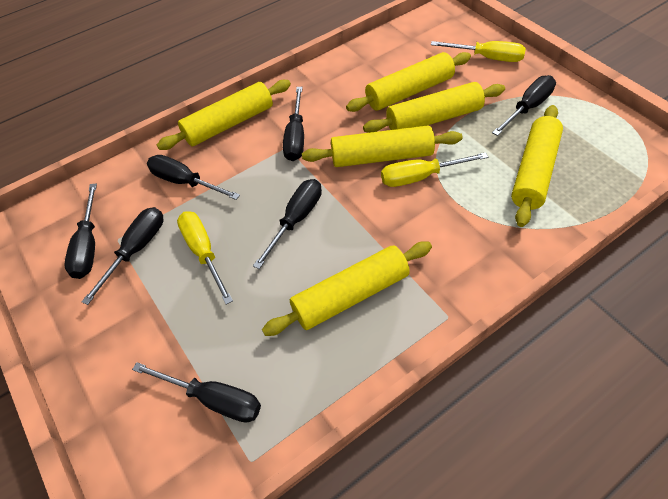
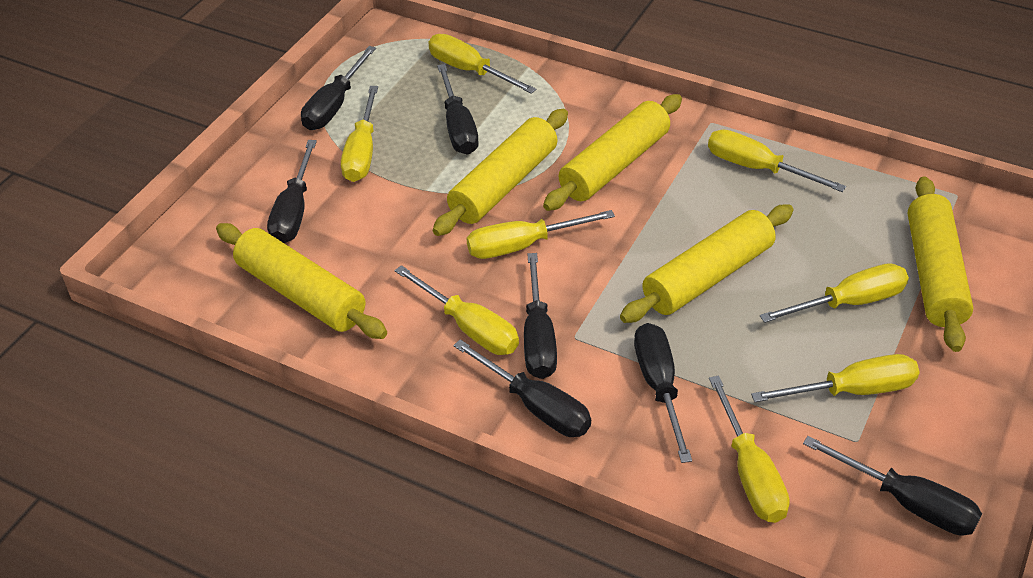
yellow rolling pin: 6 -> 5
yellow screwdriver: 3 -> 8

